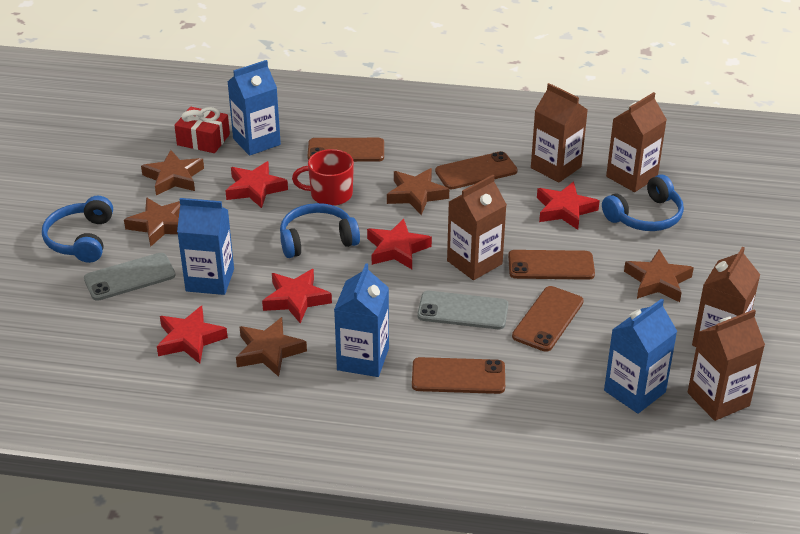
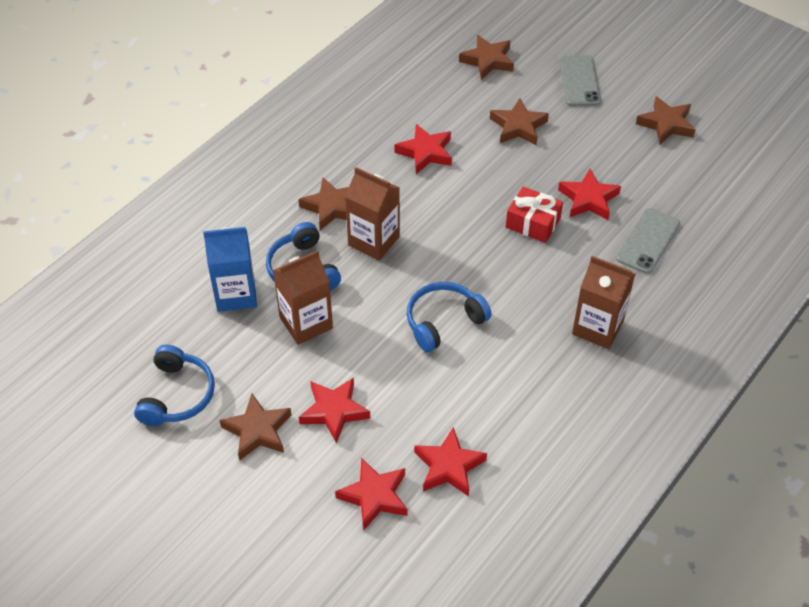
blue carton: 4 -> 1
brown carton: 5 -> 3
brown phone: 5 -> 0
red mug: 1 -> 0

